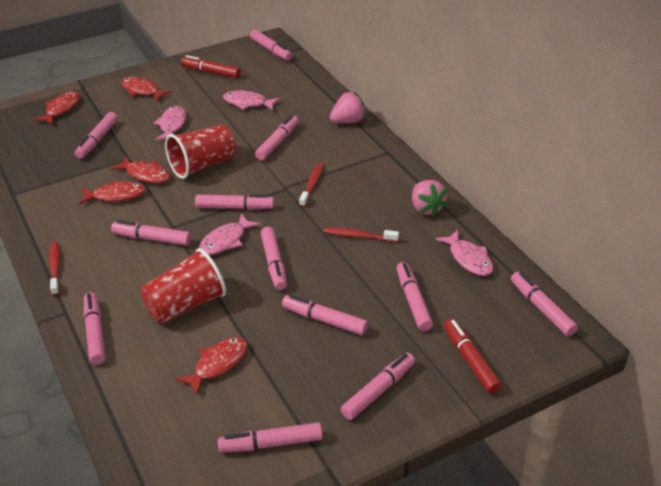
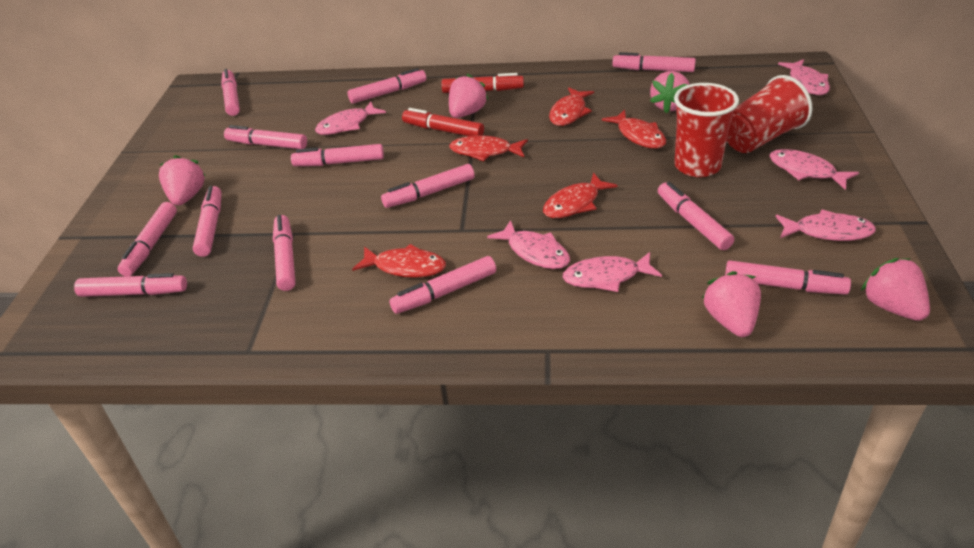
pink fish: 4 -> 6
pink marker: 12 -> 13
pink strawberry: 2 -> 5
red toothbrush: 3 -> 0

